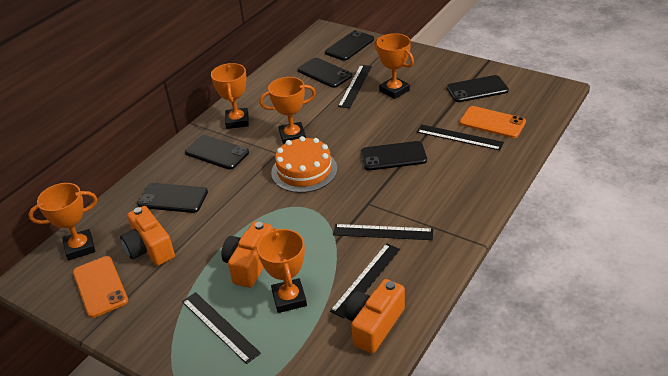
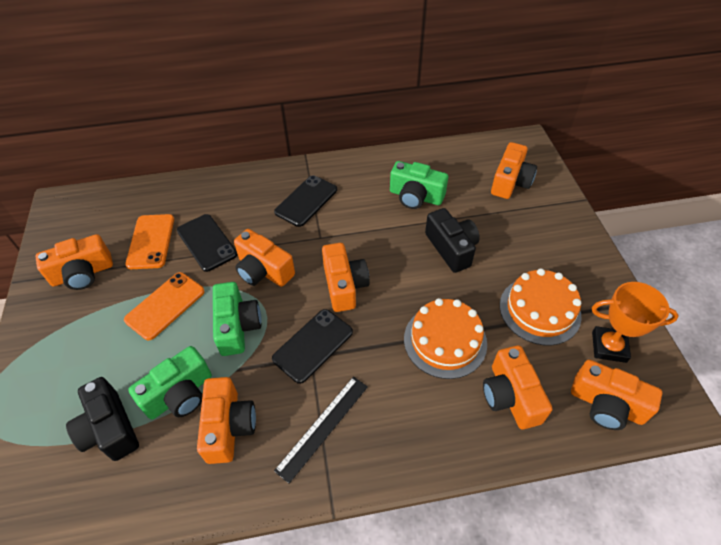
black camera: 0 -> 2
black phone: 6 -> 3
black ruler: 5 -> 1
green camera: 0 -> 3
orange cake: 1 -> 2
orange camera: 3 -> 7
orange trophy: 5 -> 1

